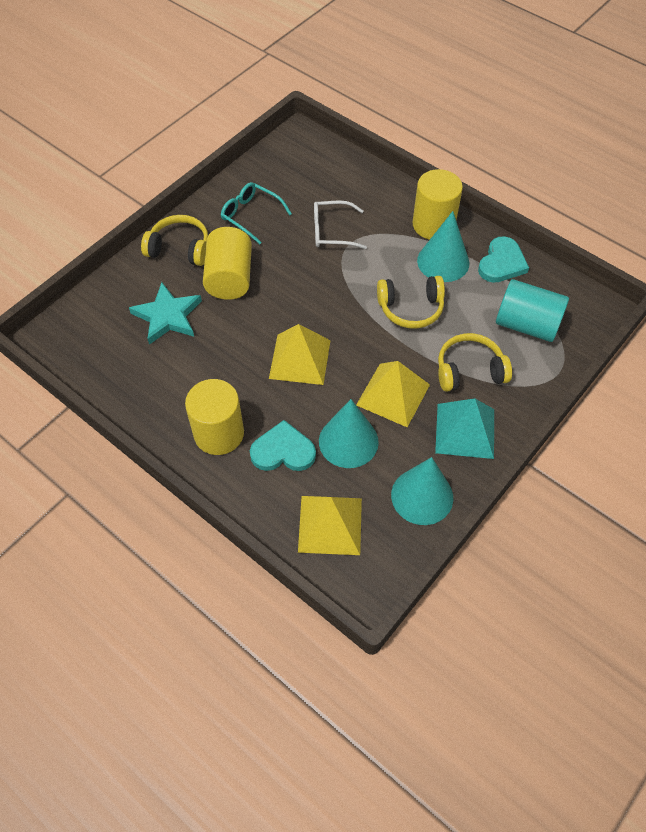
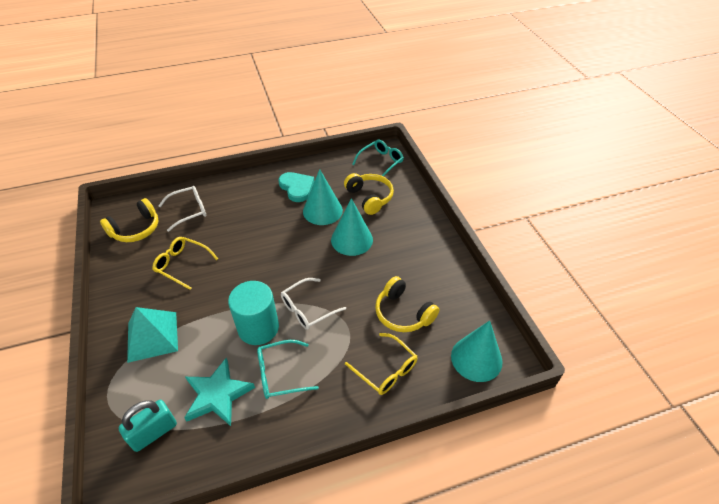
turquoise glasses: 1 -> 2
turquoise heart: 2 -> 1
turquoise padlock: 0 -> 1
white glasses: 1 -> 2
yellow cylinder: 3 -> 0
yellow glasses: 0 -> 2
yellow pyramid: 3 -> 0

